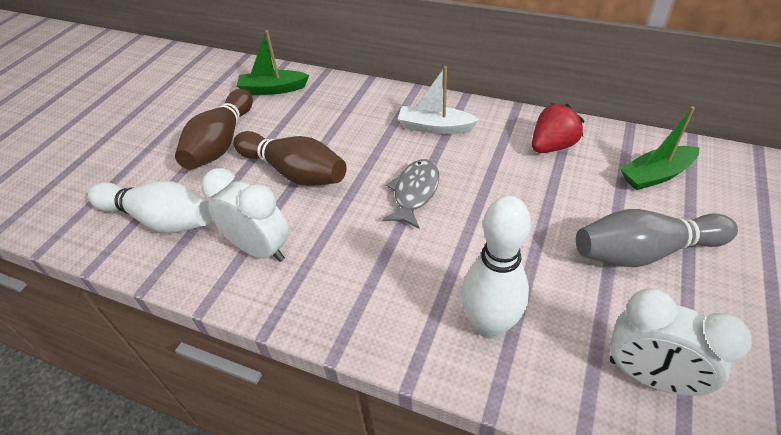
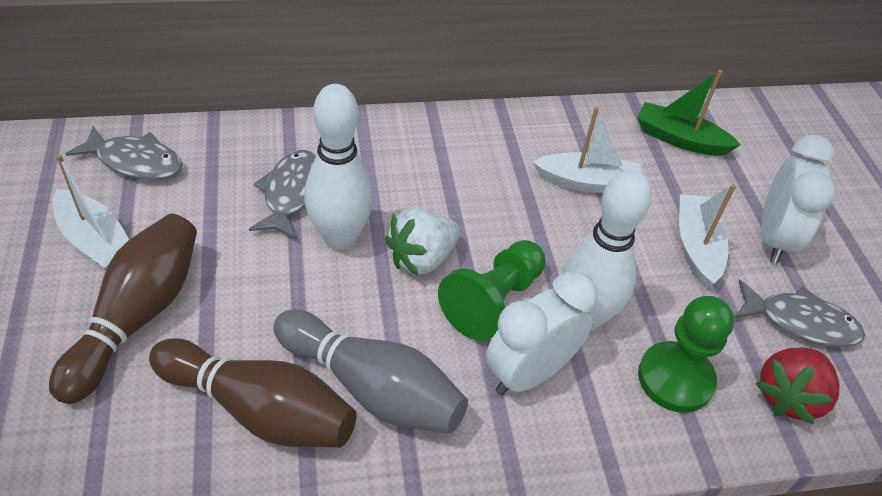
green boat: 2 -> 1
green pawn: 0 -> 2
grey fish: 1 -> 3
white boat: 1 -> 3
white strawberry: 0 -> 1

